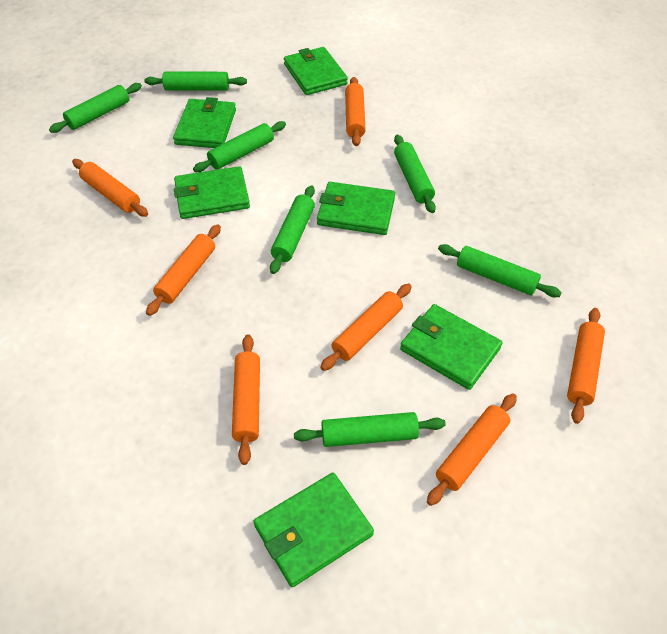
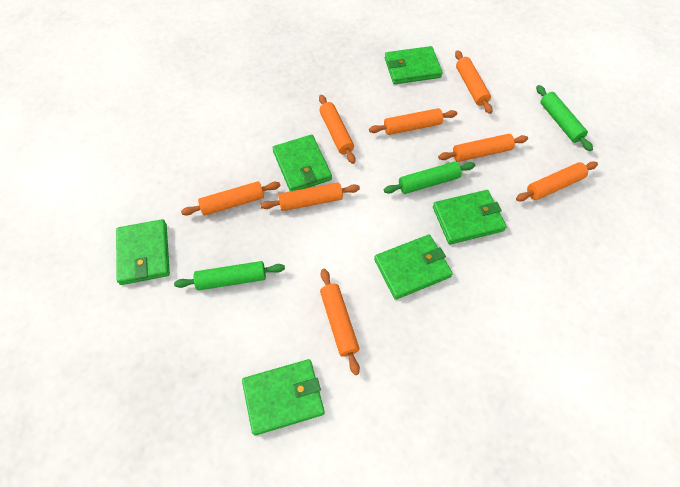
green rolling pin: 7 -> 3
orange rolling pin: 7 -> 8

